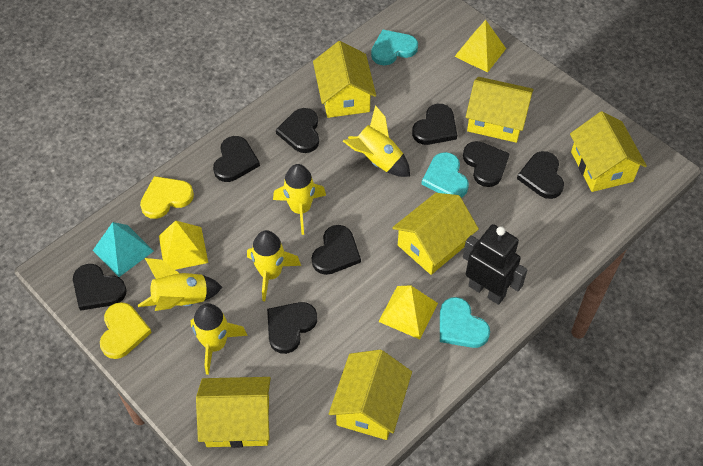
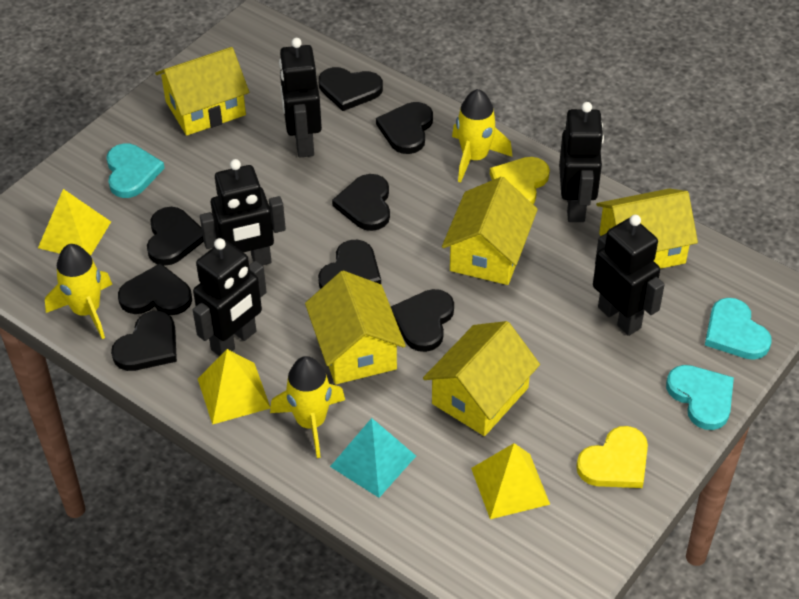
black robot: 1 -> 5
yellow house: 6 -> 5
yellow rocket: 5 -> 3

